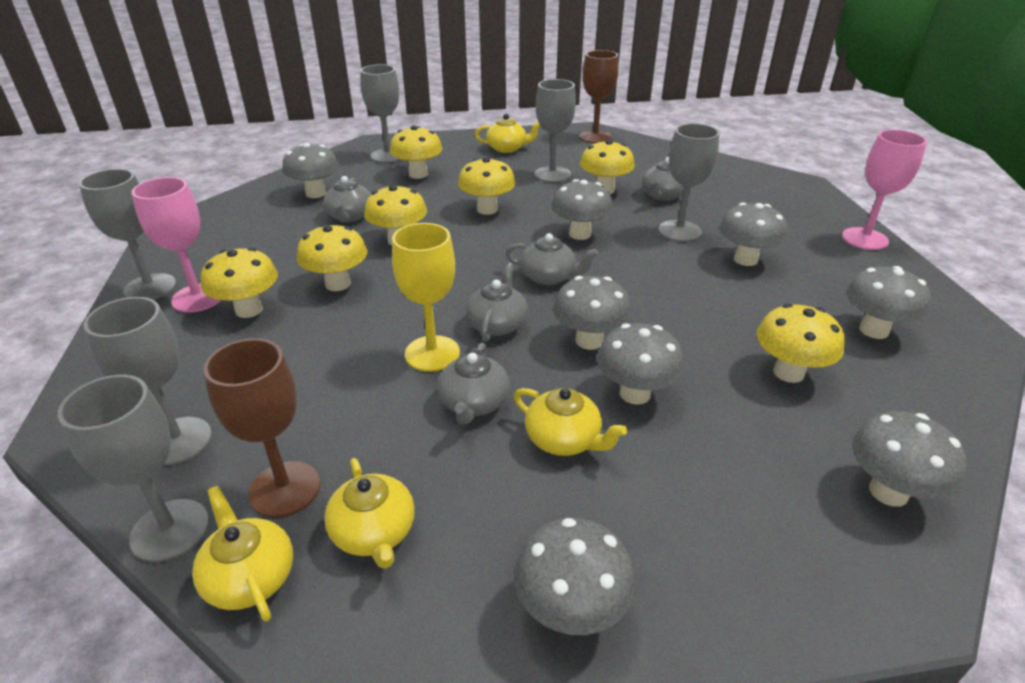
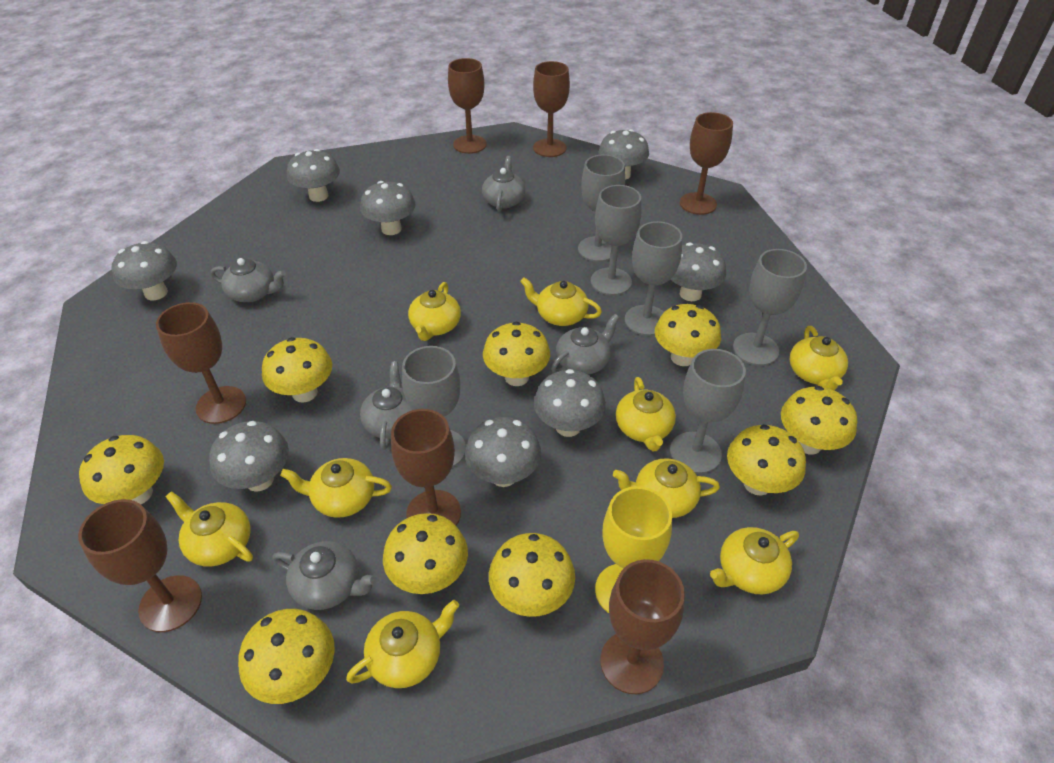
brown goblet: 2 -> 7
pink goblet: 2 -> 0
yellow mushroom: 7 -> 9
yellow teapot: 4 -> 9

